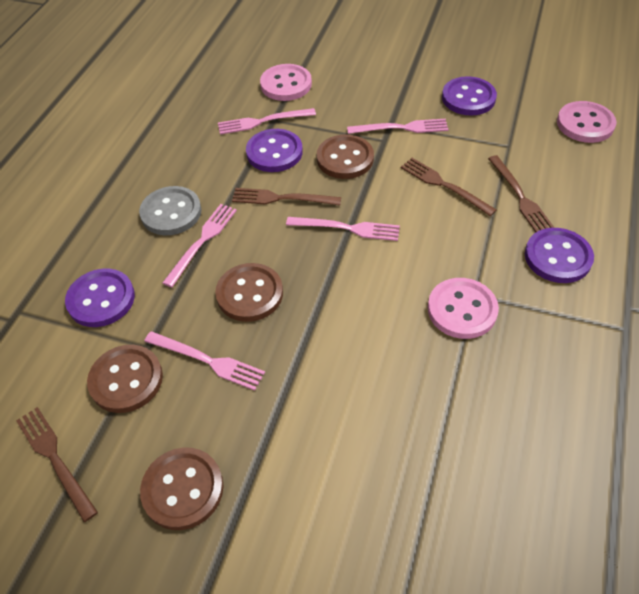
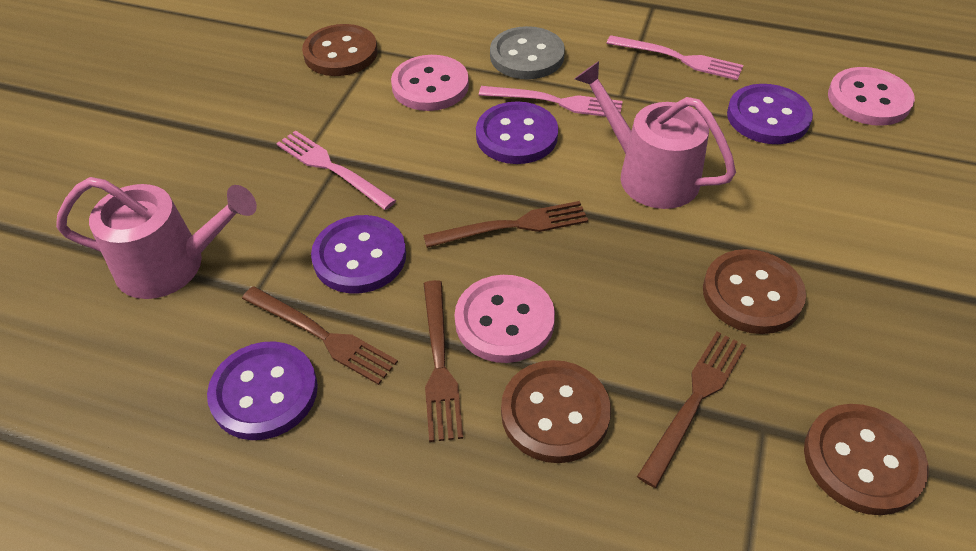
pink fork: 5 -> 3
pink watering can: 0 -> 2

